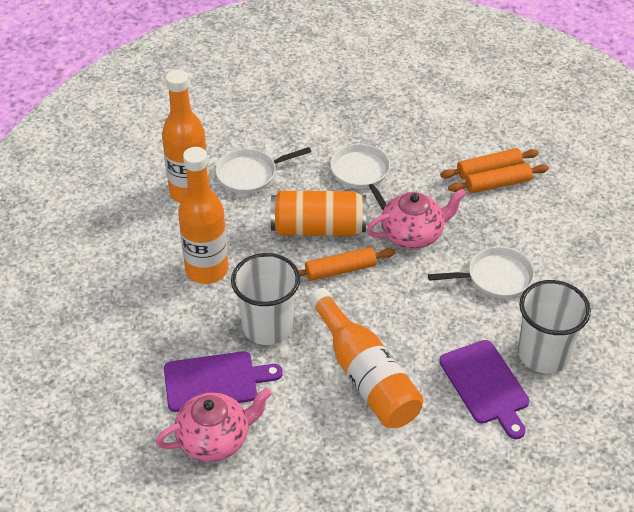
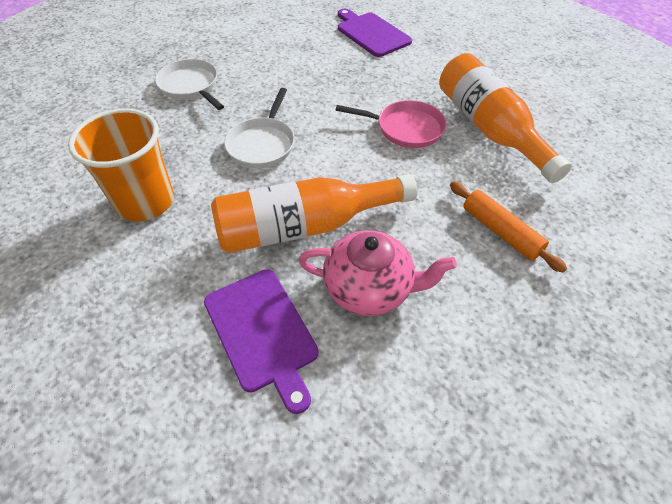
orange bottle: 3 -> 2
orange can: 1 -> 0
orange cup: 0 -> 1
orange rolling pin: 3 -> 1
pink pan: 0 -> 1
pink teapot: 2 -> 1
white cup: 2 -> 0
white pan: 3 -> 2

